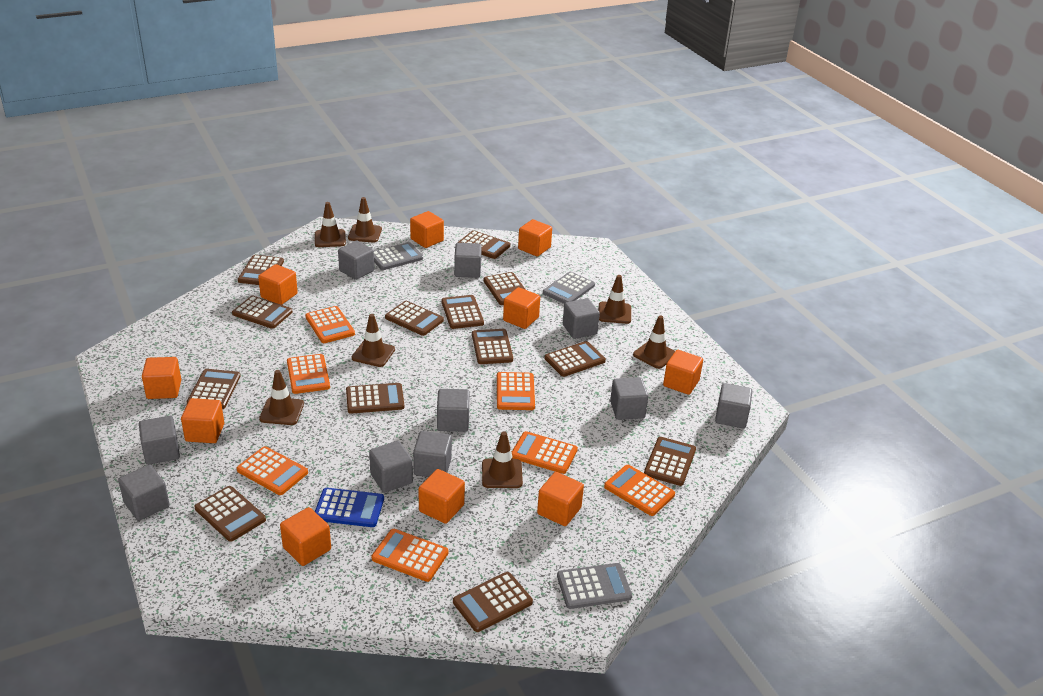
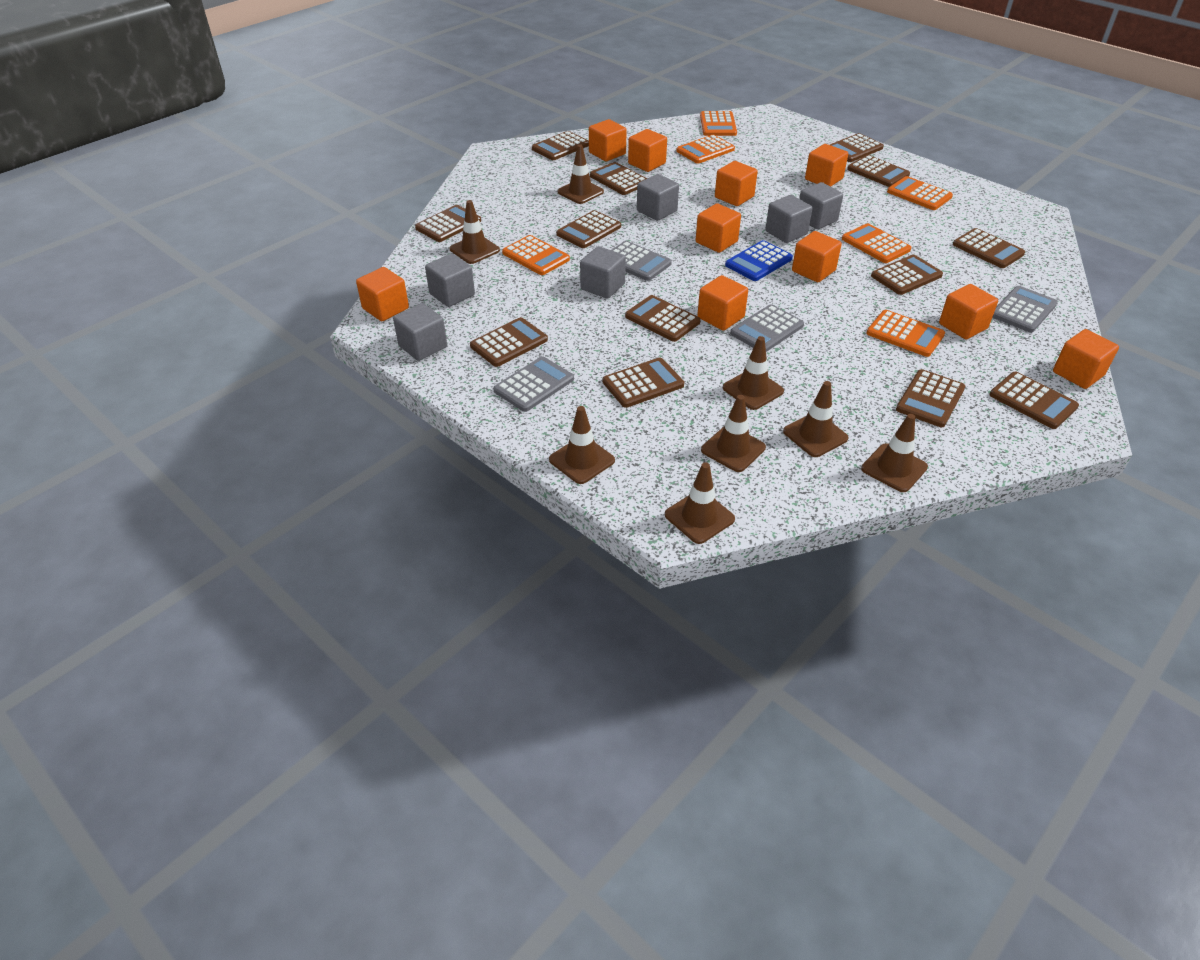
brown traffic cone: 7 -> 8
grey calculator: 3 -> 4
grey cube: 10 -> 6
orange calculator: 7 -> 6

